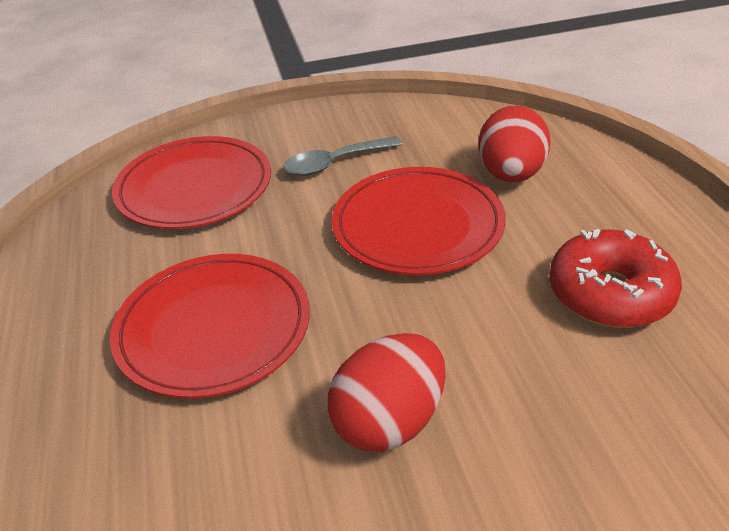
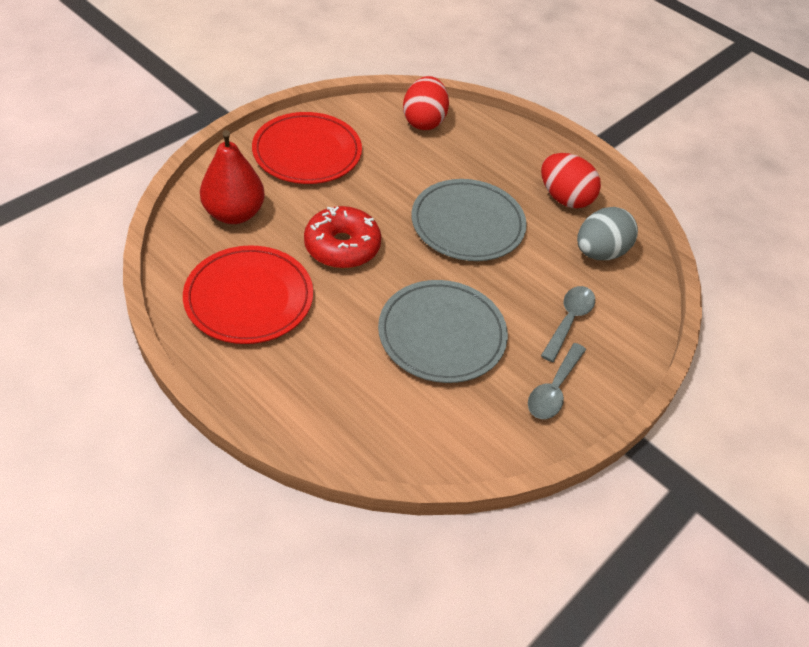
grey egg: 0 -> 1
grey plate: 0 -> 2
grey spoon: 1 -> 2
red pear: 0 -> 1
red plate: 3 -> 2

